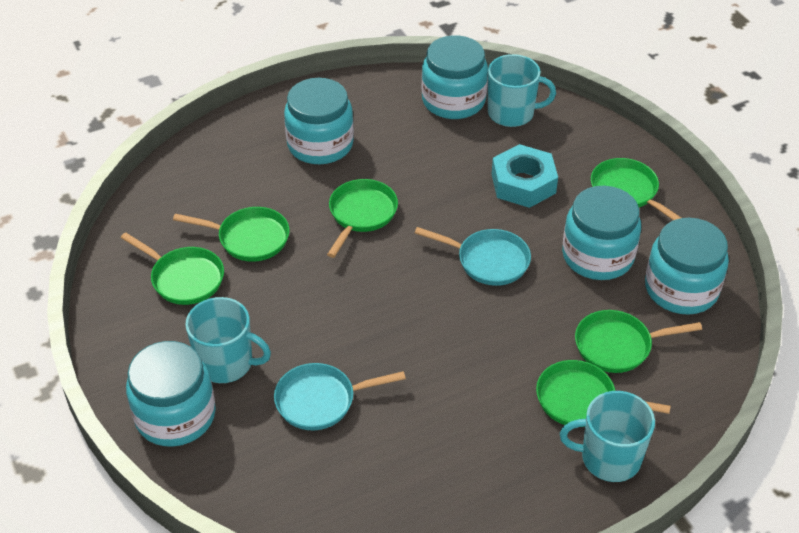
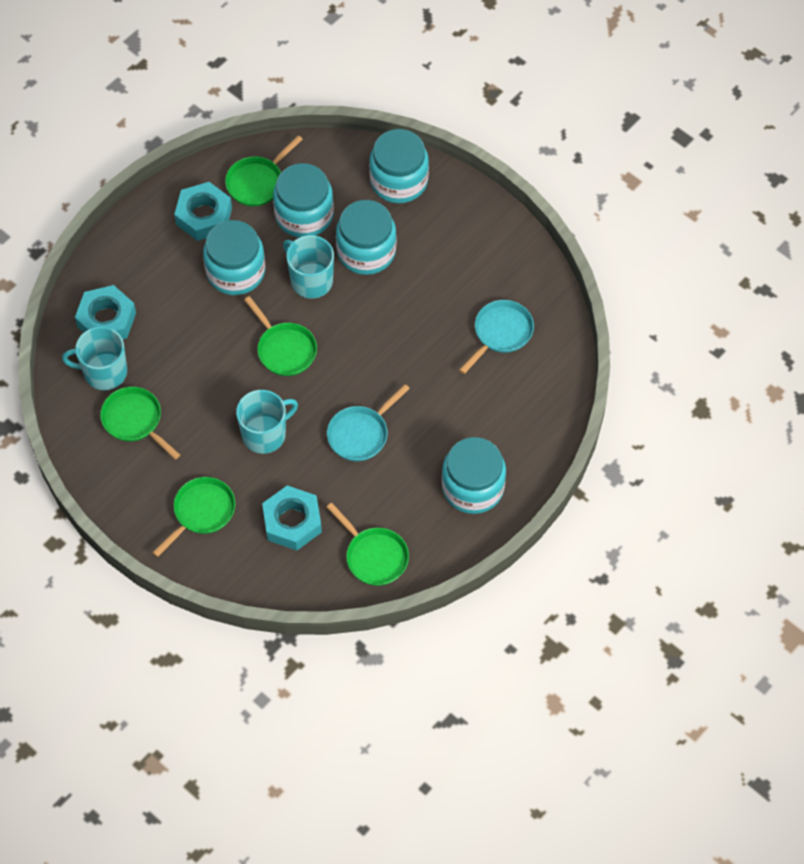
green pan: 6 -> 5
turquoise nut: 1 -> 3

